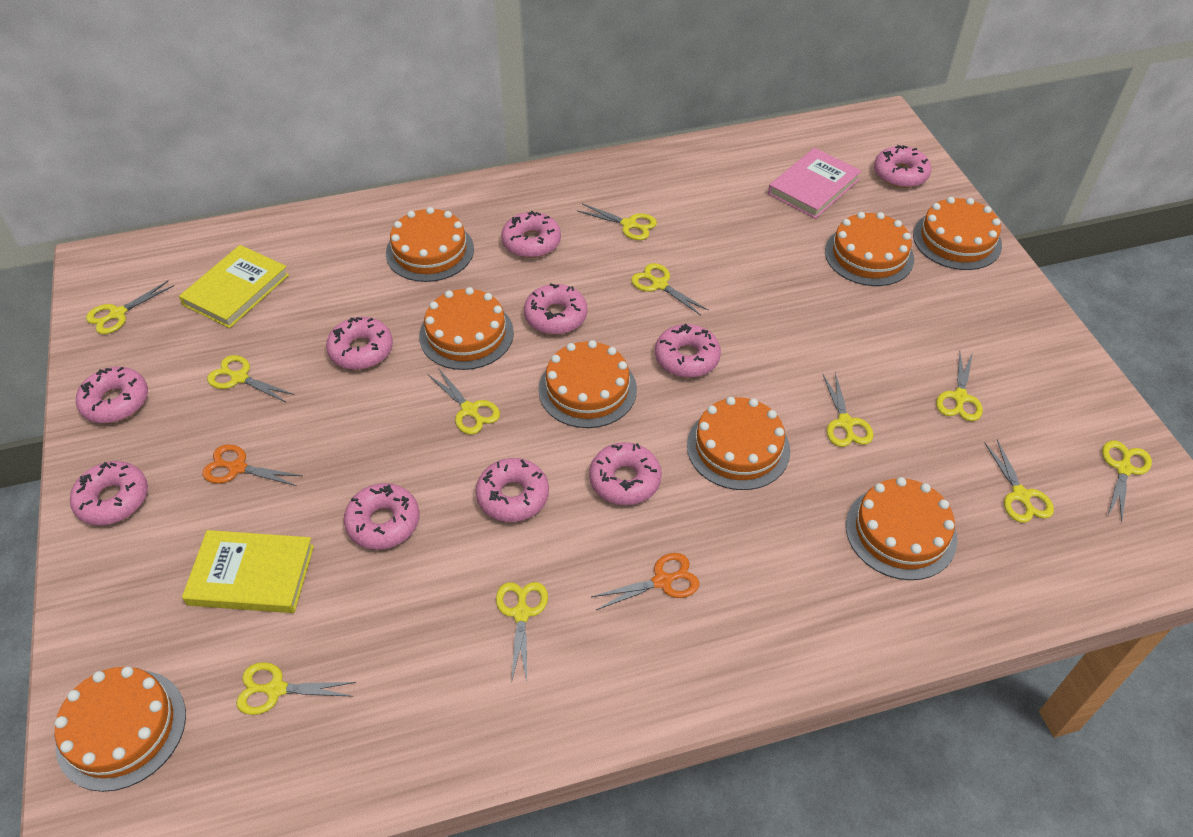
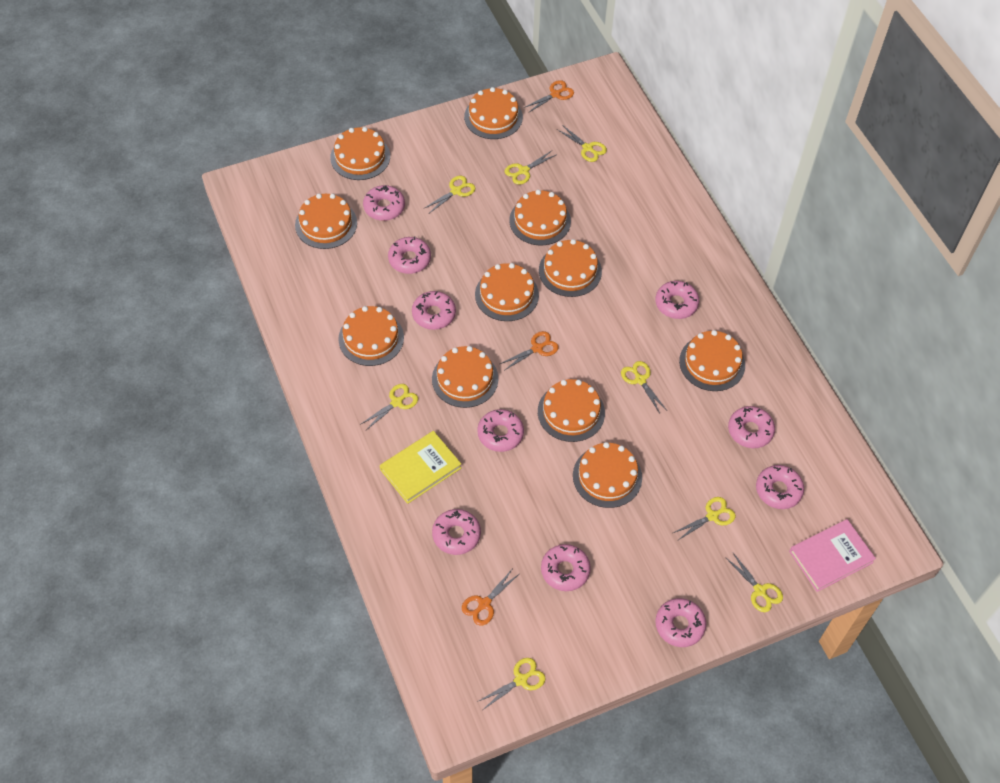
orange cake: 8 -> 11
orange scissors: 2 -> 3
yellow book: 2 -> 1
yellow scissors: 11 -> 8

